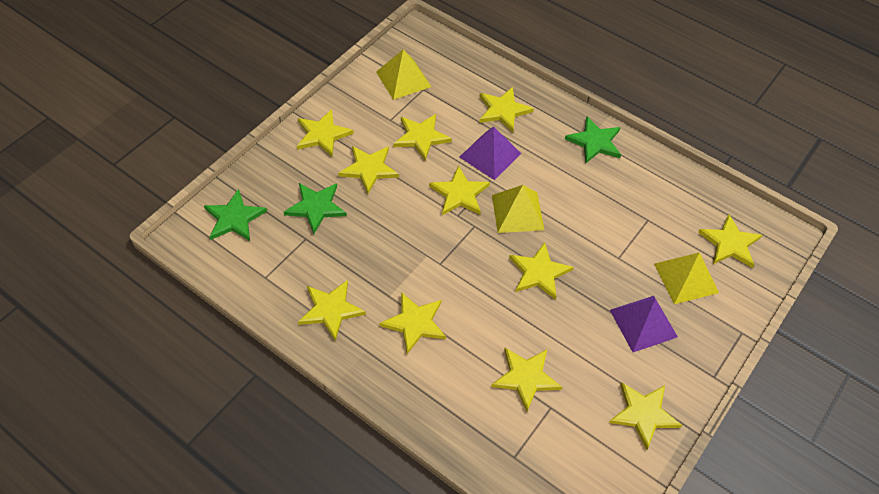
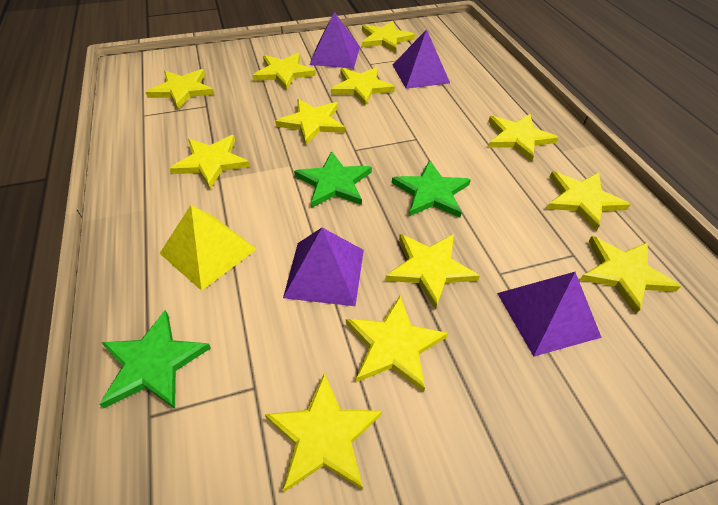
purple pyramid: 2 -> 4
yellow pyramid: 3 -> 1
yellow star: 11 -> 12

